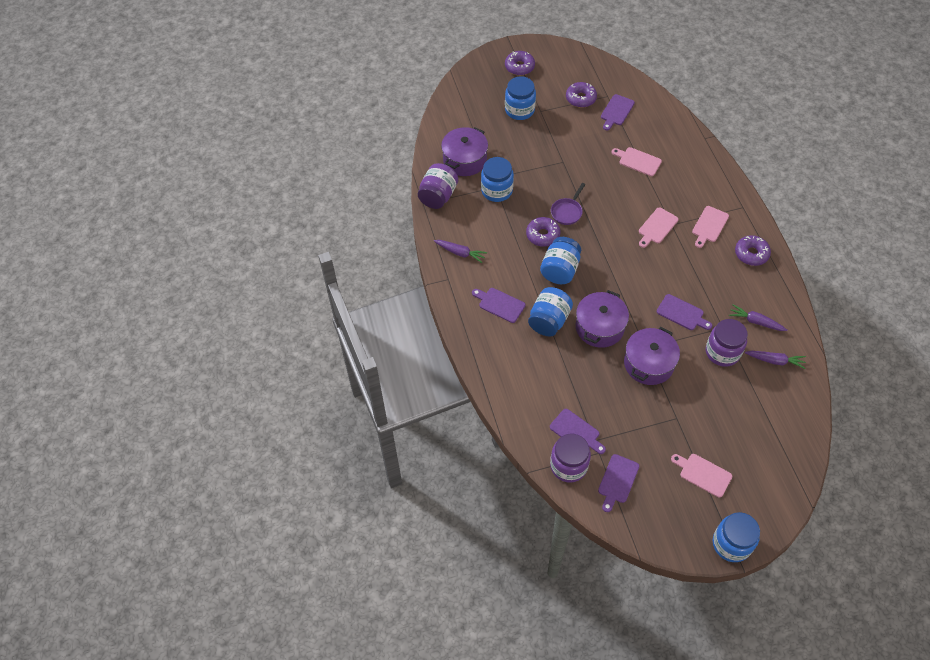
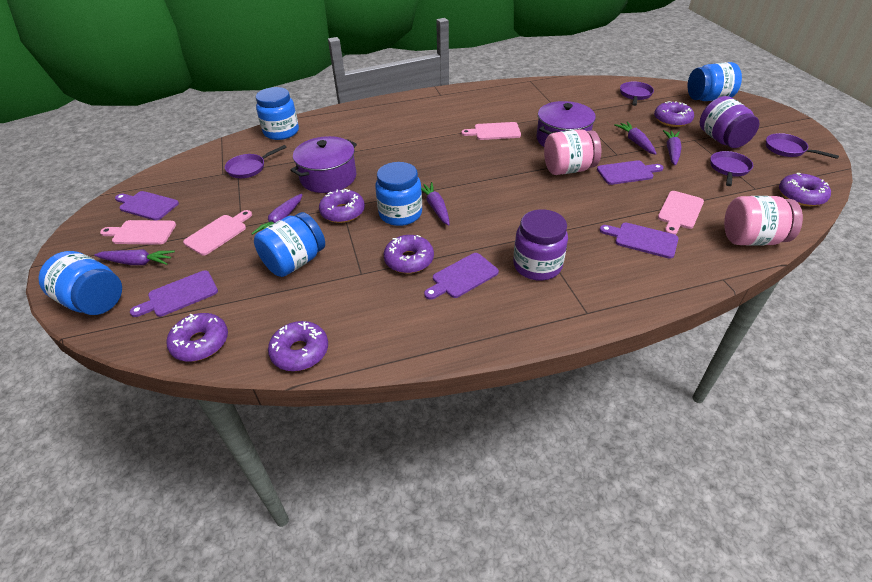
pink jar: 0 -> 2
purple carrot: 3 -> 5
purple donut: 4 -> 6
purple jar: 3 -> 2
purple pan: 1 -> 4
purple pot: 3 -> 2

